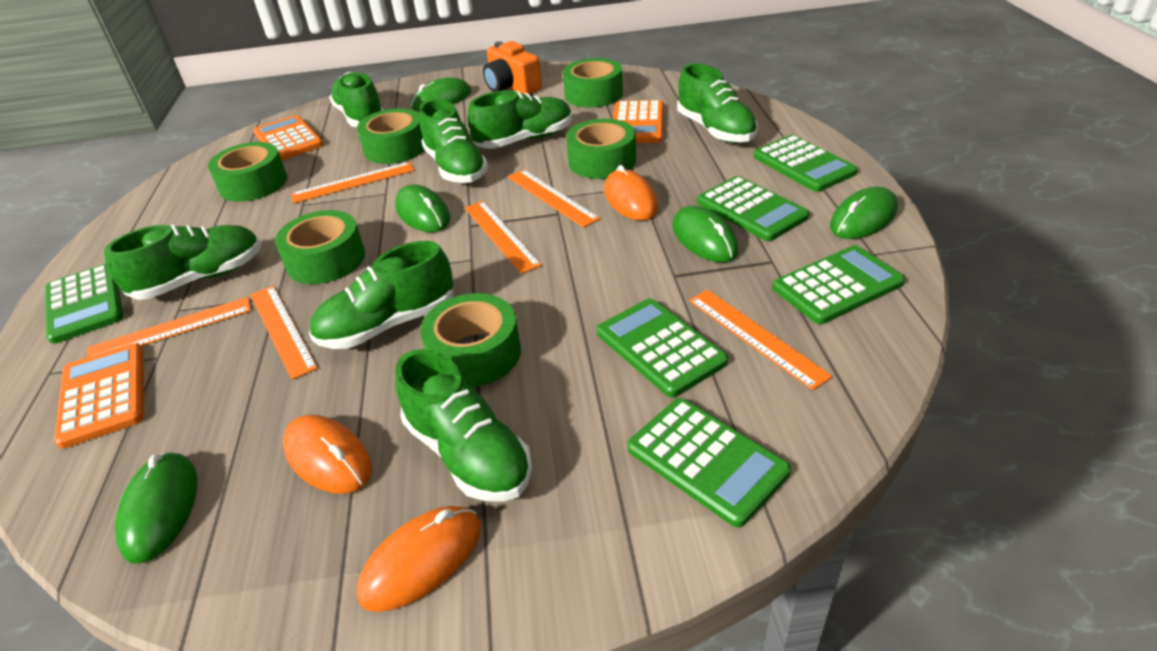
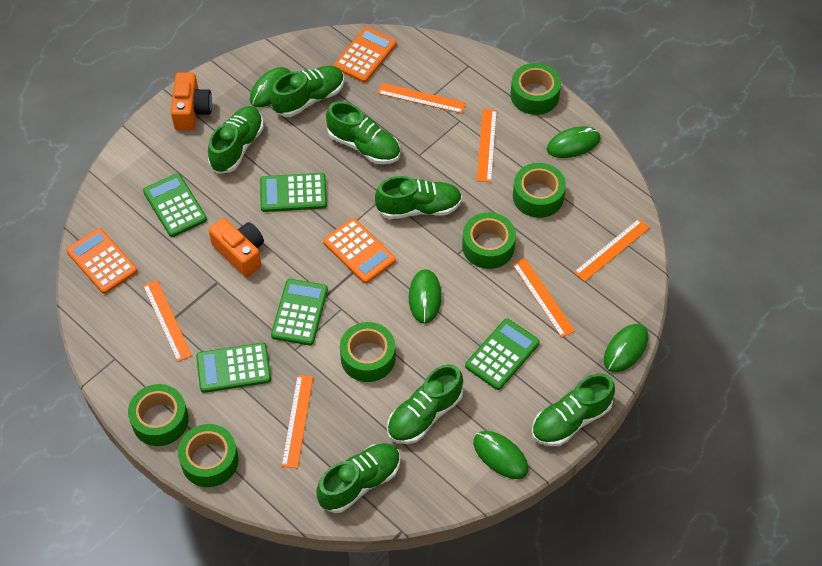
green calculator: 6 -> 5
orange camera: 1 -> 2
orange mouse: 3 -> 0

